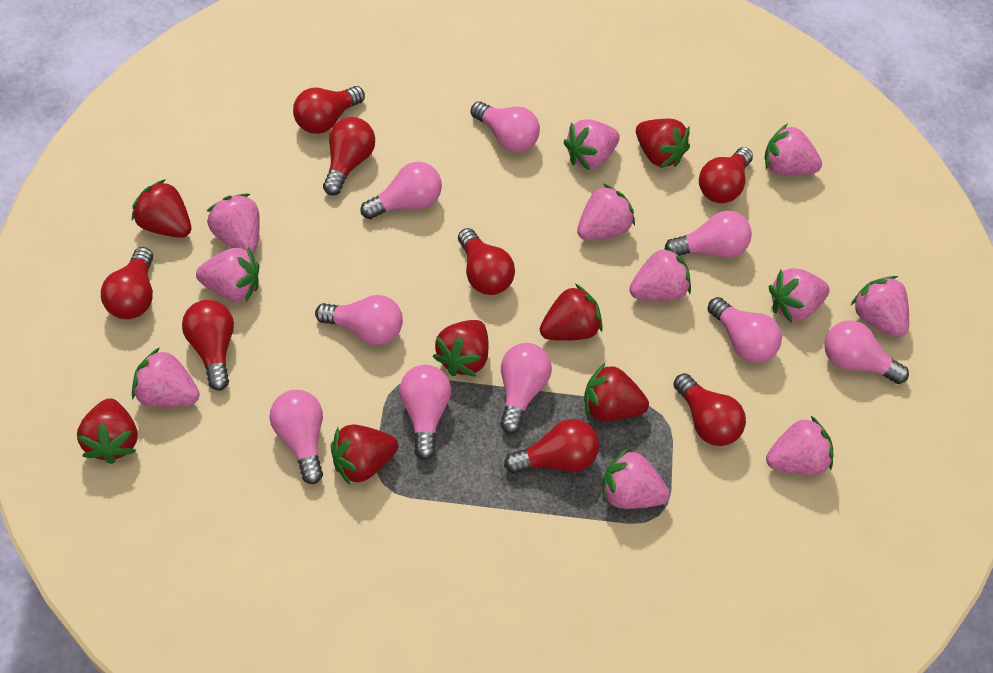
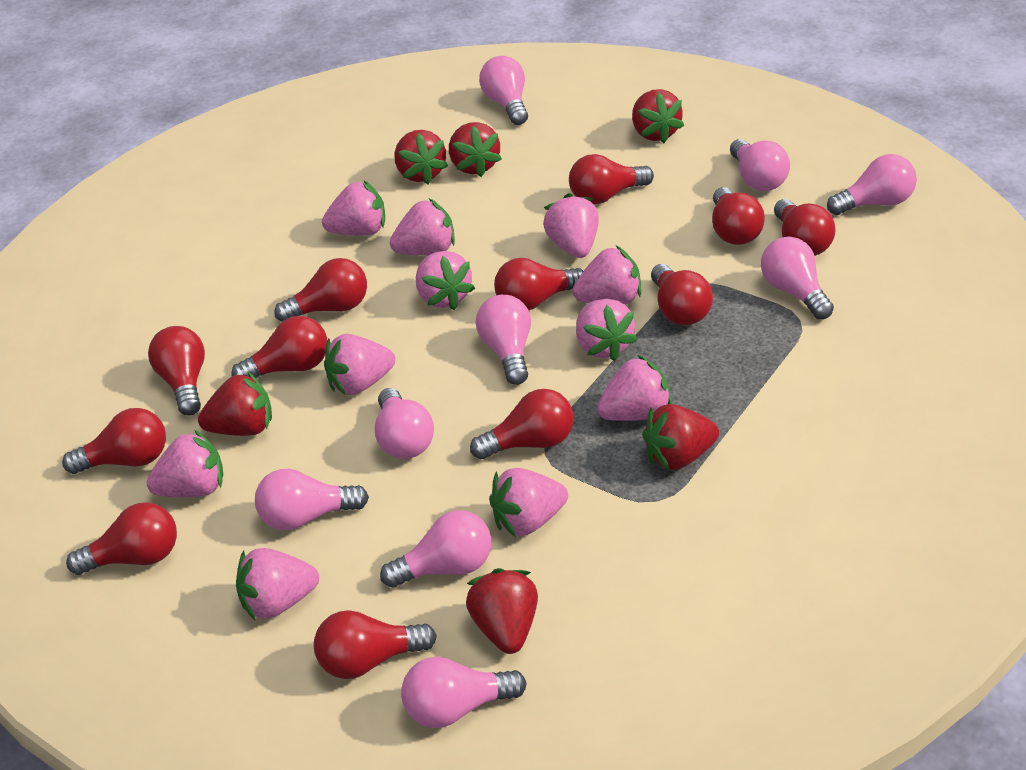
red light bulb: 8 -> 12
red strawberry: 7 -> 6

